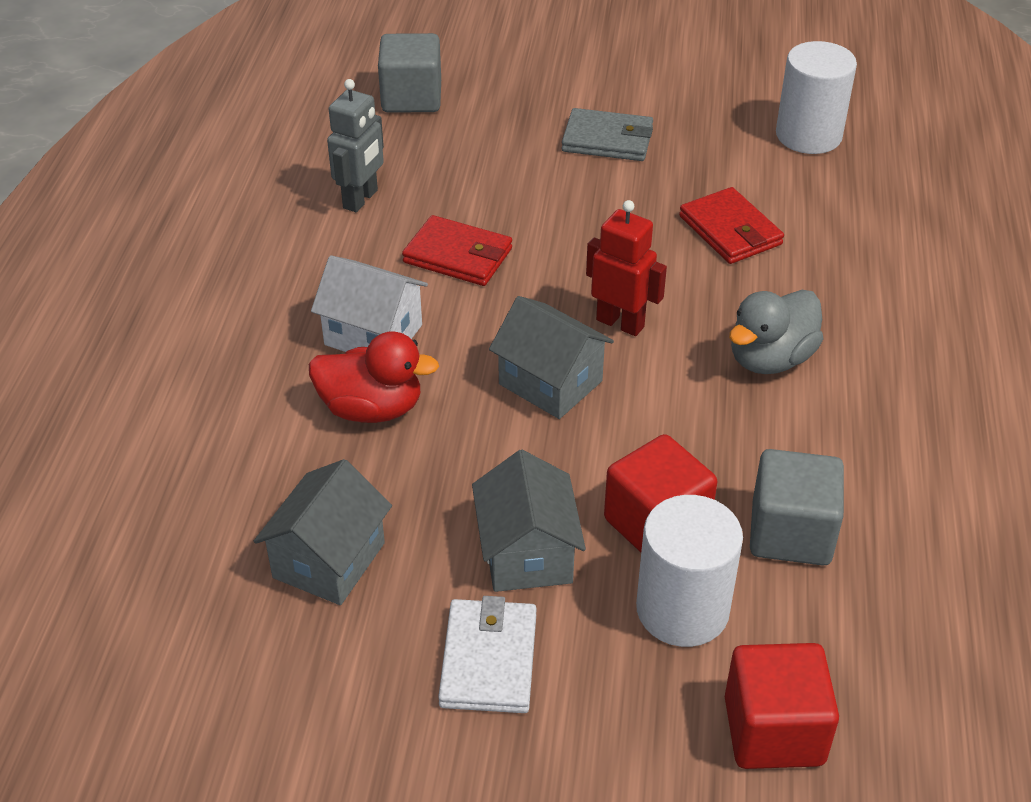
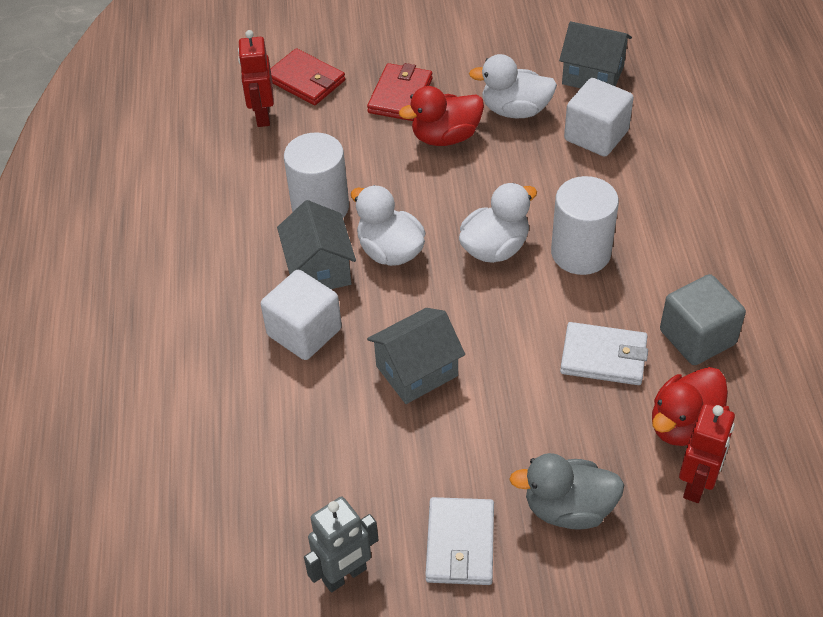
grey cube: 2 -> 1
grey wallet: 1 -> 0
red cube: 2 -> 0
red duck: 1 -> 2
red robot: 1 -> 2
white cube: 0 -> 2
white duck: 0 -> 3
white house: 1 -> 0
white wallet: 1 -> 2

